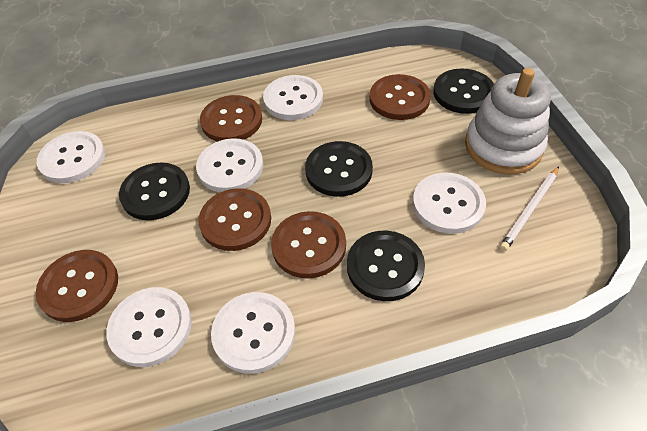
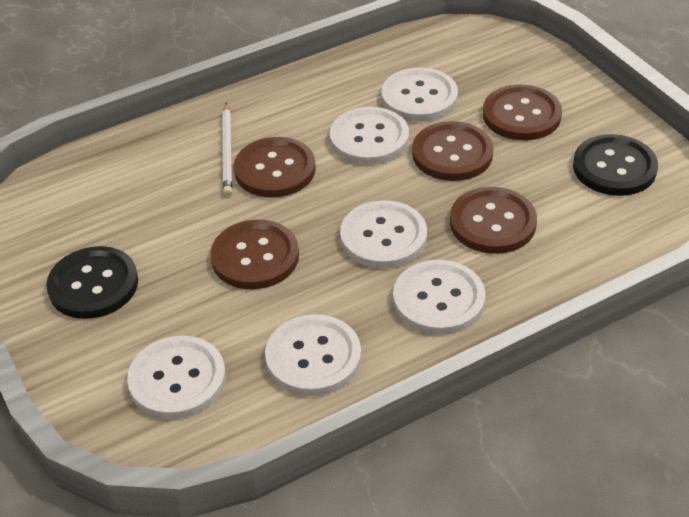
black button: 4 -> 2
white stacking toy: 1 -> 0

